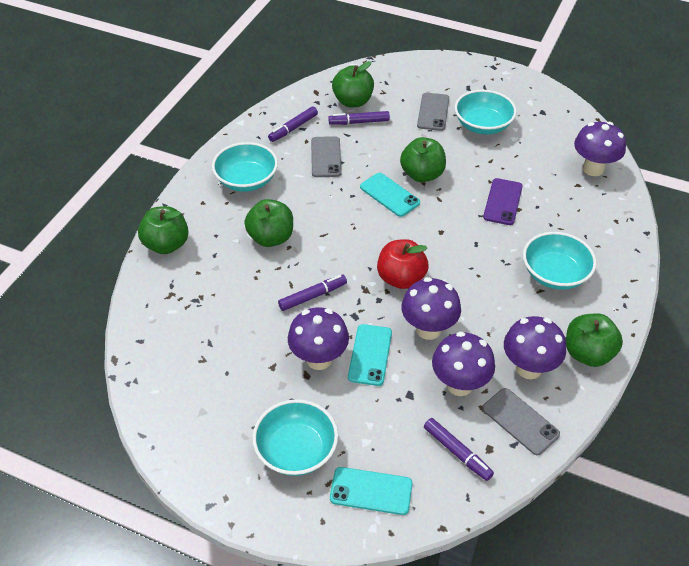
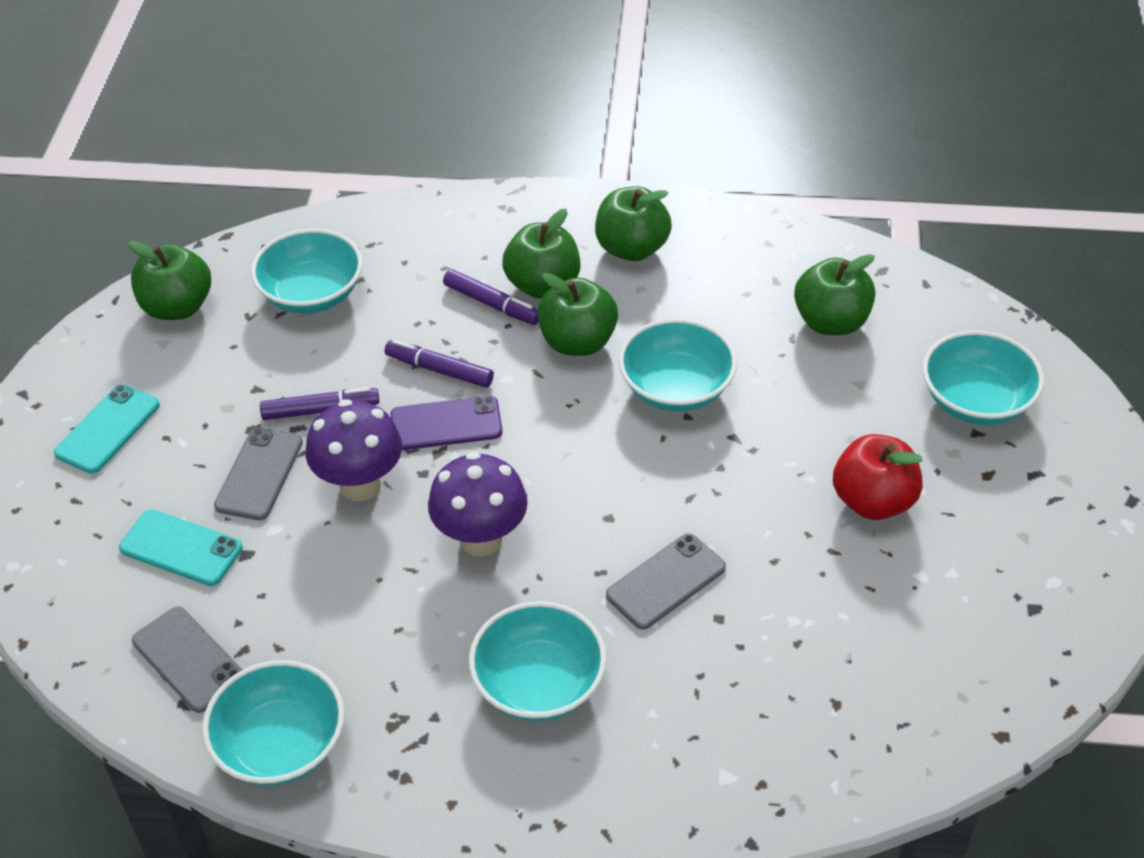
purple marker: 4 -> 3
purple mushroom: 5 -> 2
turquoise bowl: 4 -> 5
turquoise phone: 3 -> 2

